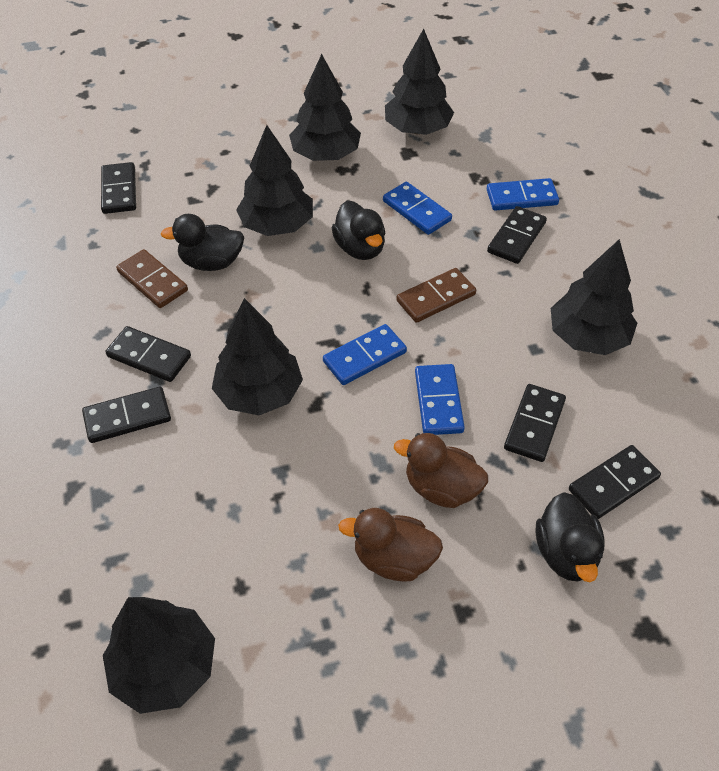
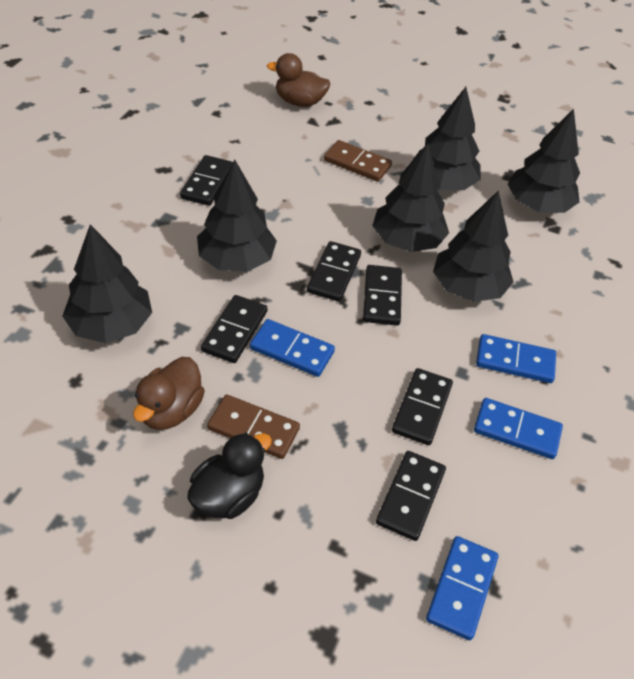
black duck: 3 -> 1

